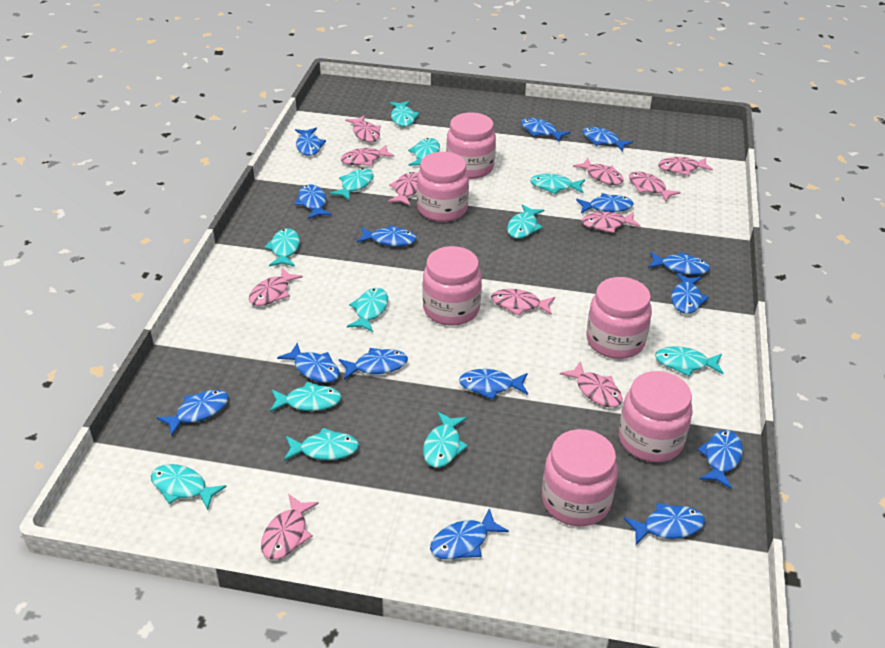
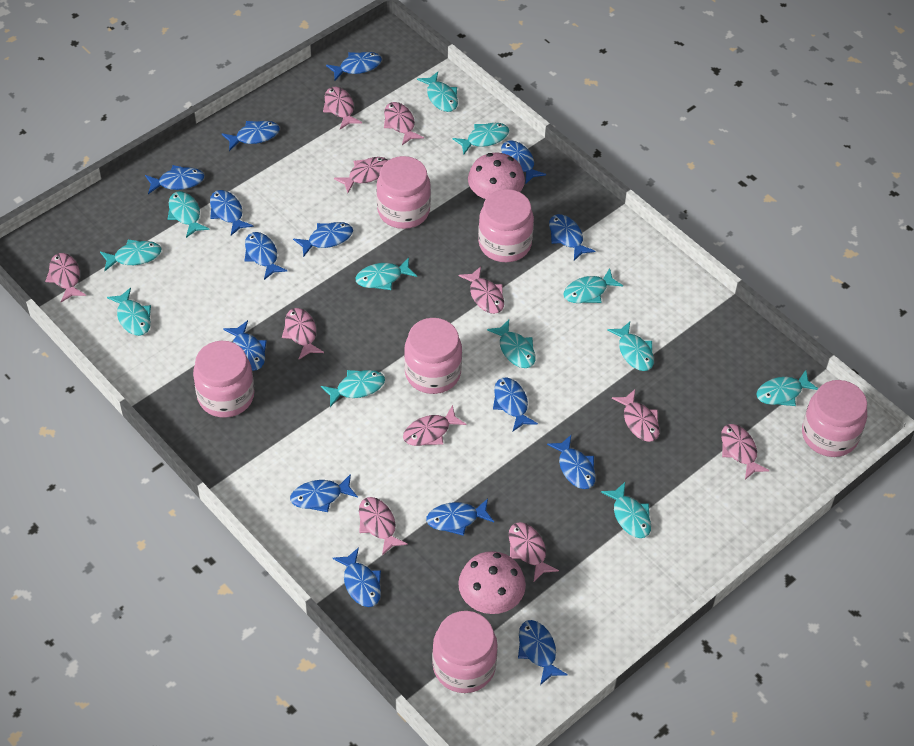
pink mushroom: 0 -> 2

